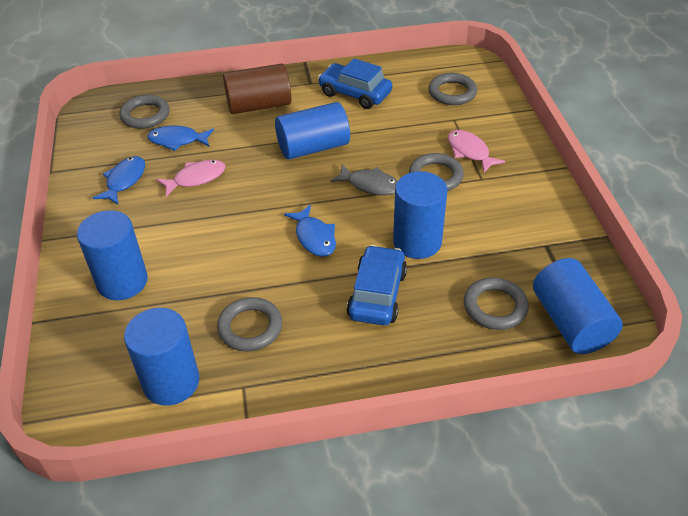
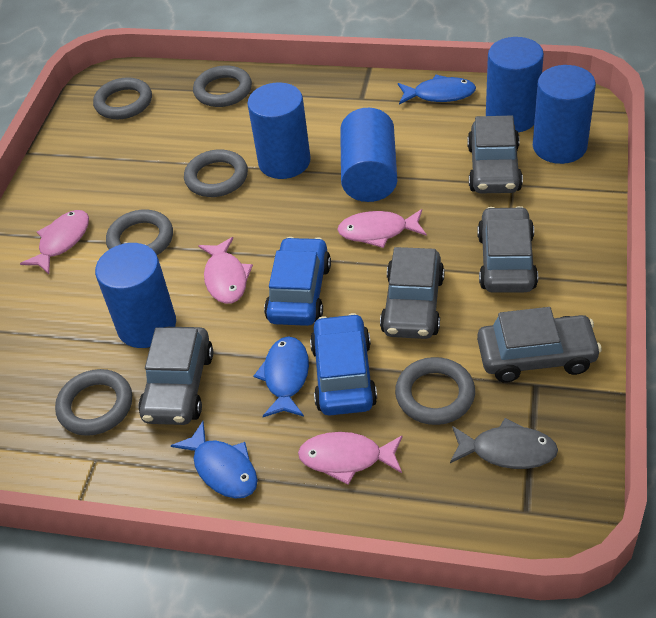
brown cylinder: 1 -> 0
grey car: 0 -> 5
grey ring: 5 -> 6
pink fish: 2 -> 4

